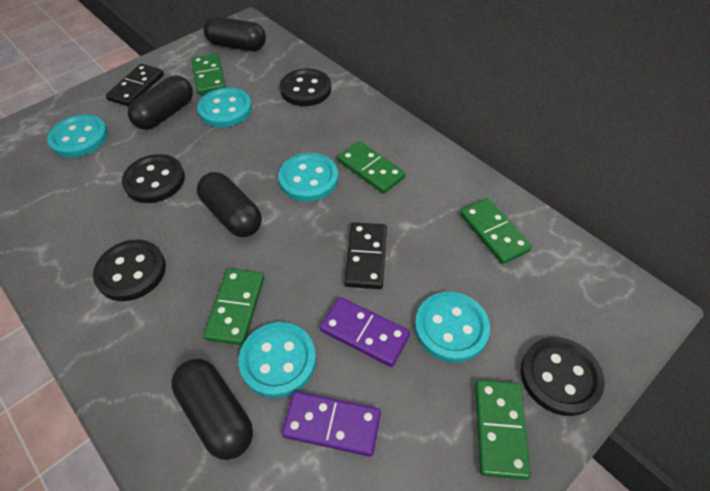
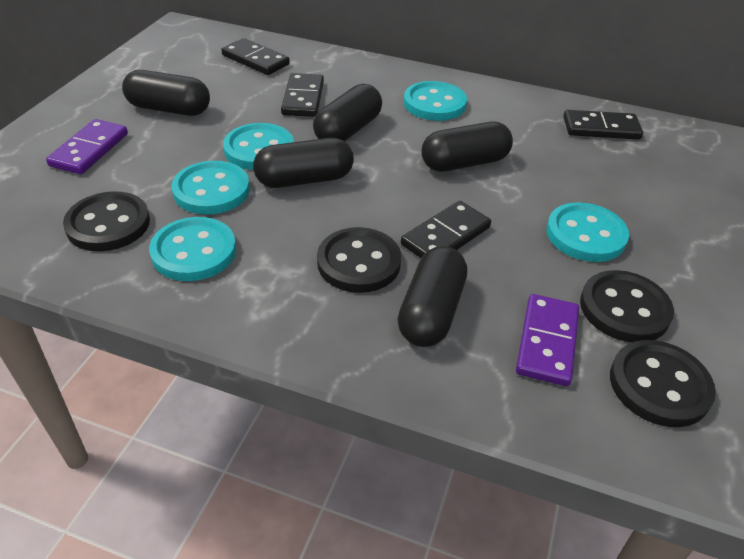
black capsule: 4 -> 5
black domino: 2 -> 4
green domino: 5 -> 0

